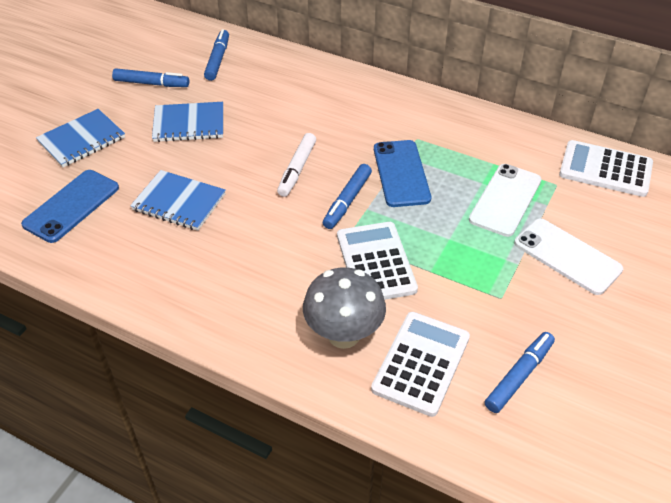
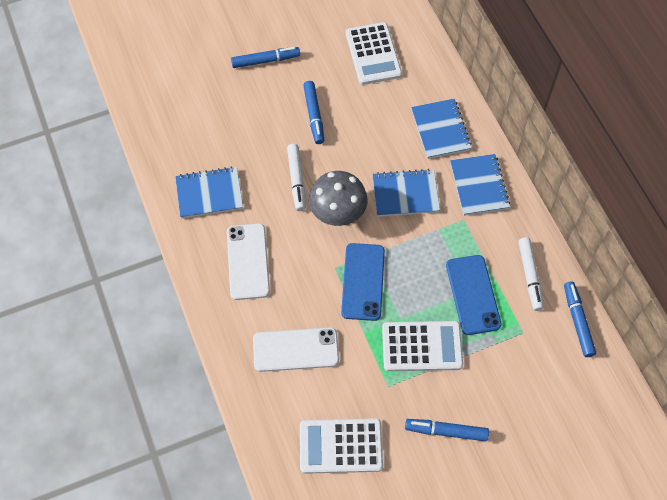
blue notebook: 3 -> 4
white marker: 1 -> 2

